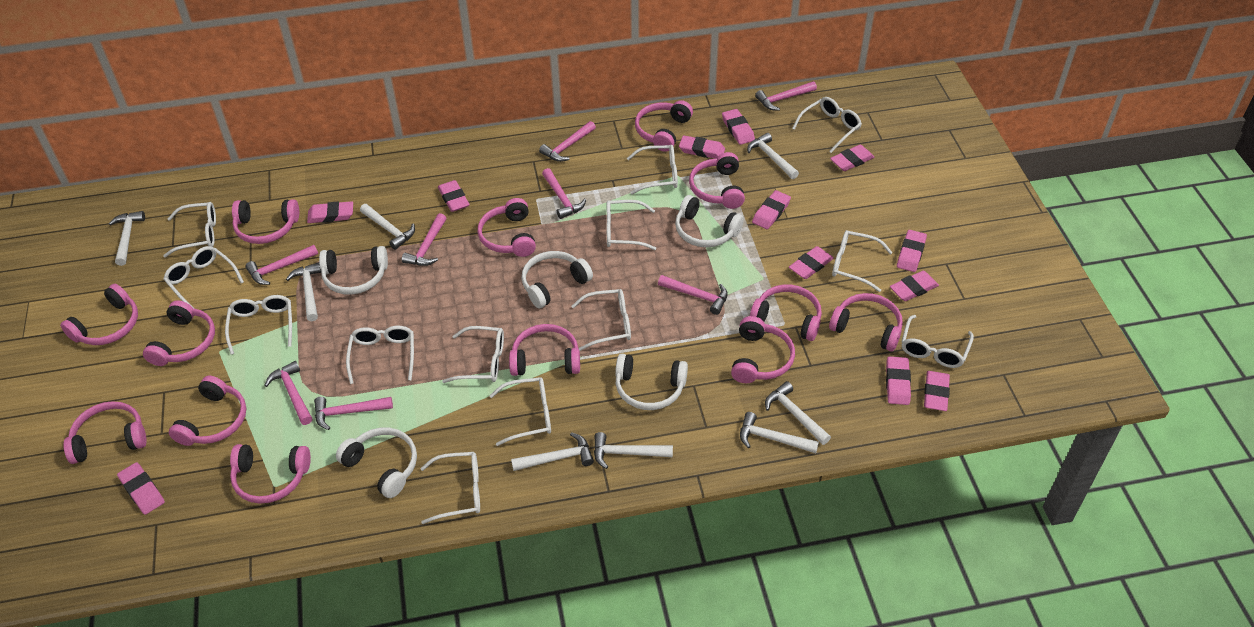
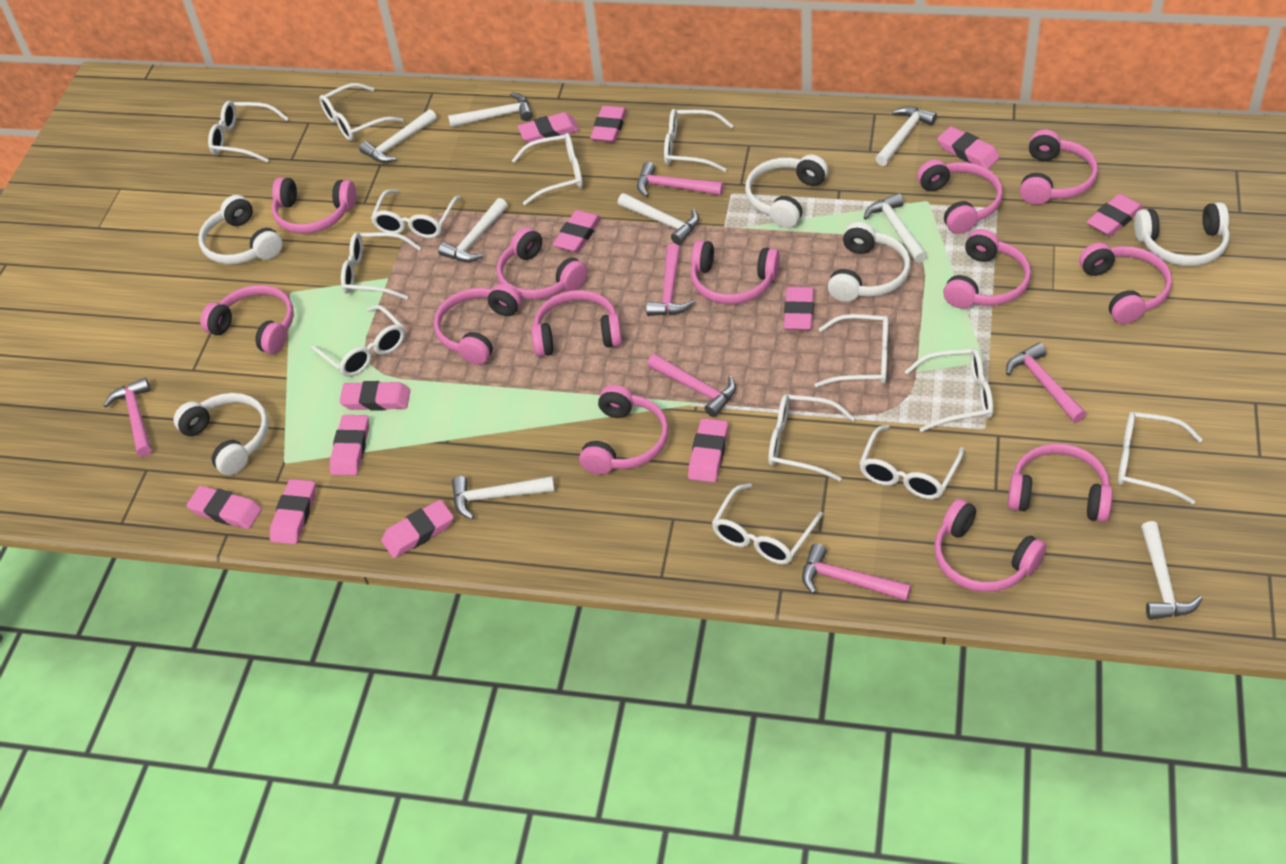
pink hammer: 8 -> 6

